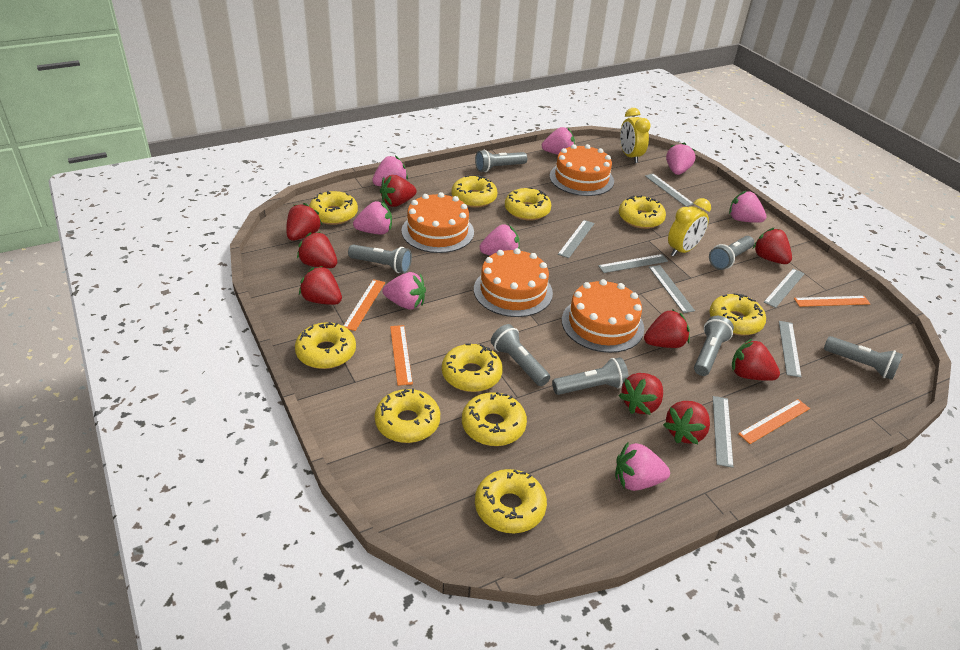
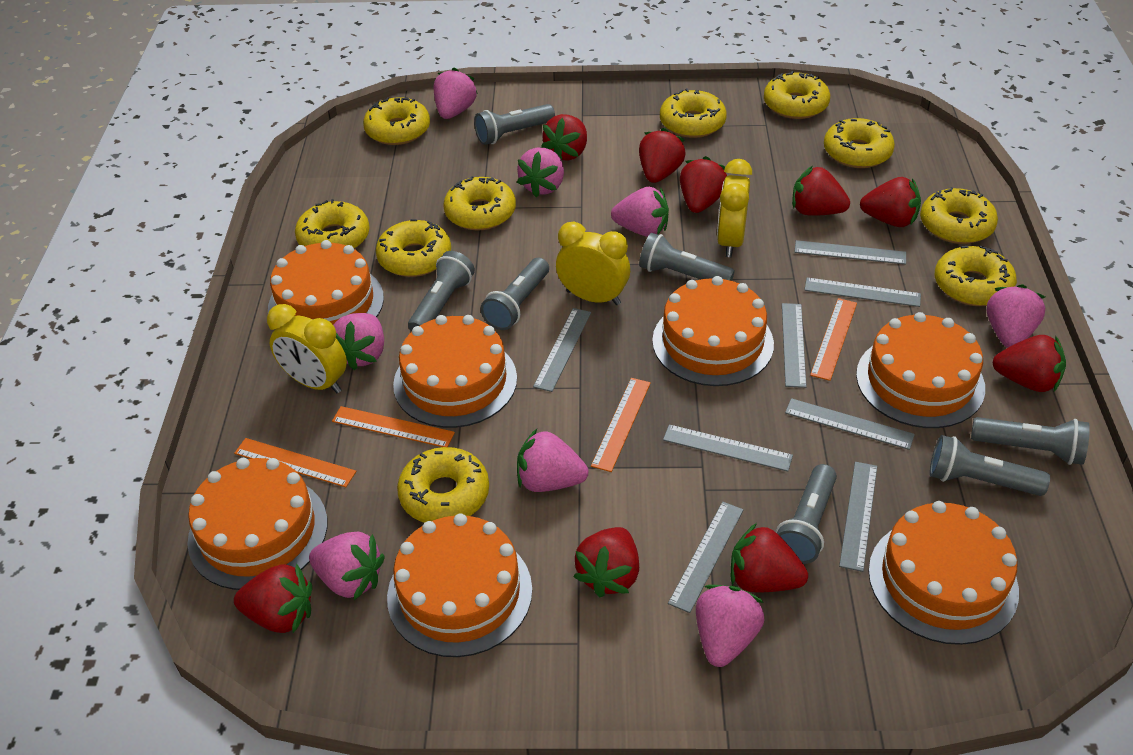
grey ruler: 7 -> 8
orange cake: 4 -> 7
yellow clock: 2 -> 3

